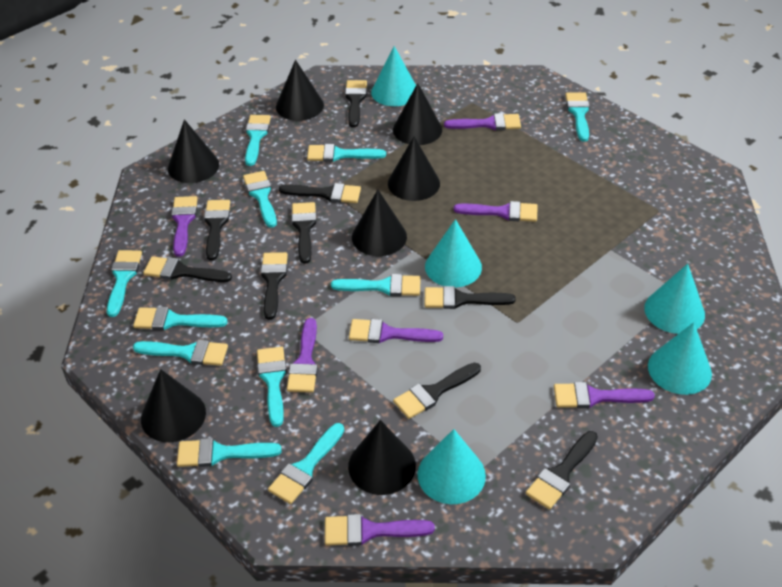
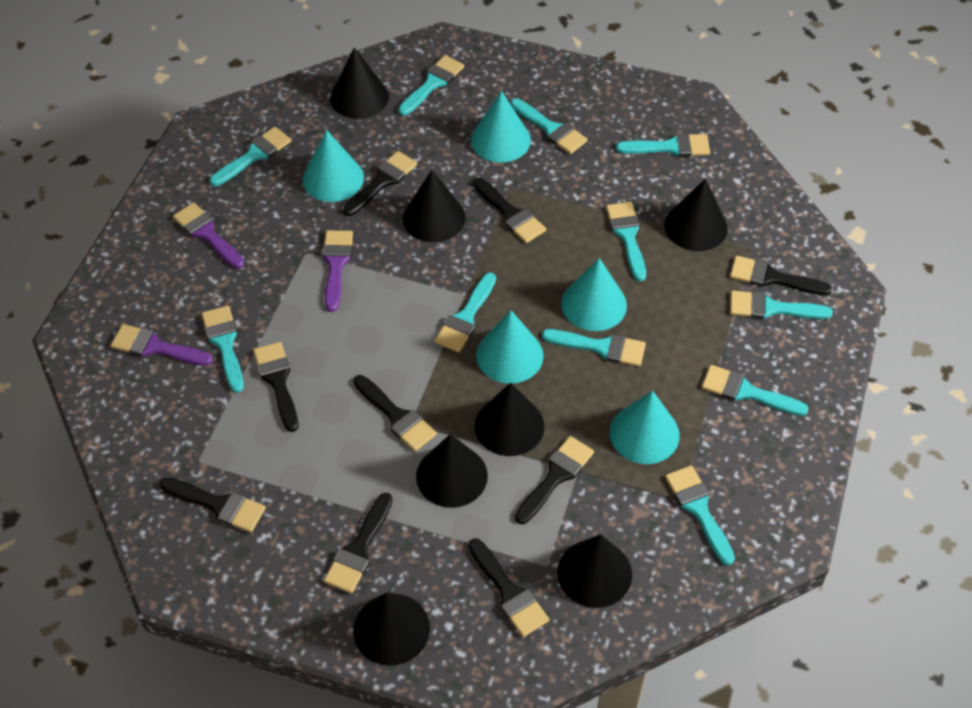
purple brush: 7 -> 3

